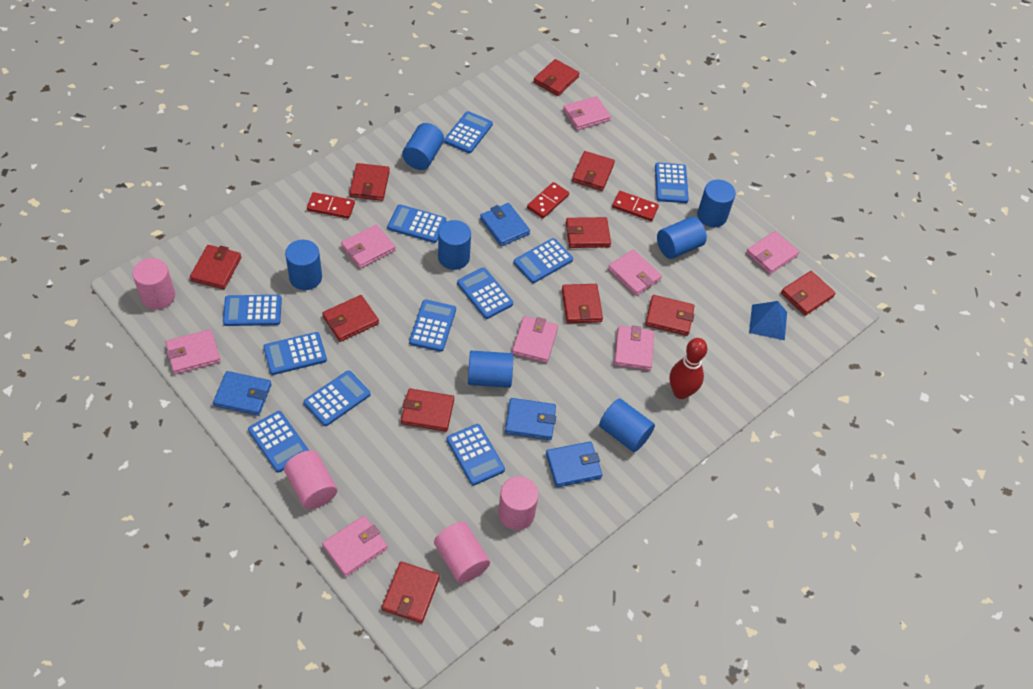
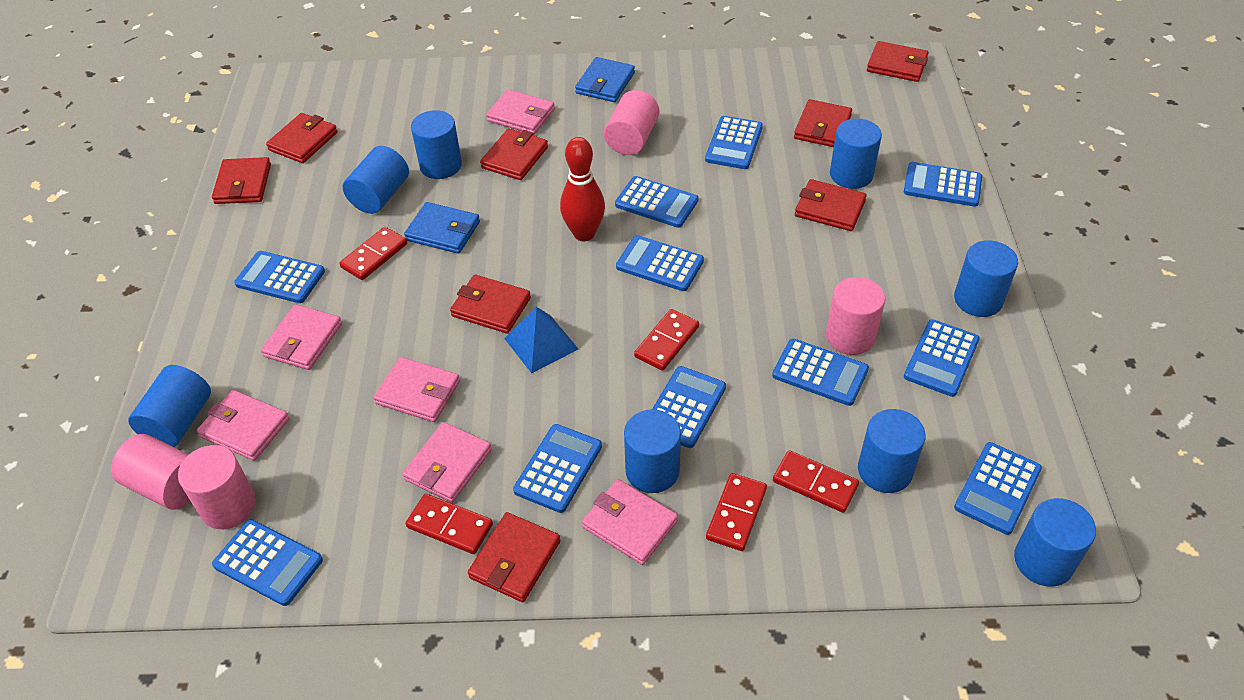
blue cylinder: 7 -> 8
blue wallet: 4 -> 2
pink wallet: 8 -> 6
red domino: 3 -> 5
red wallet: 11 -> 8

